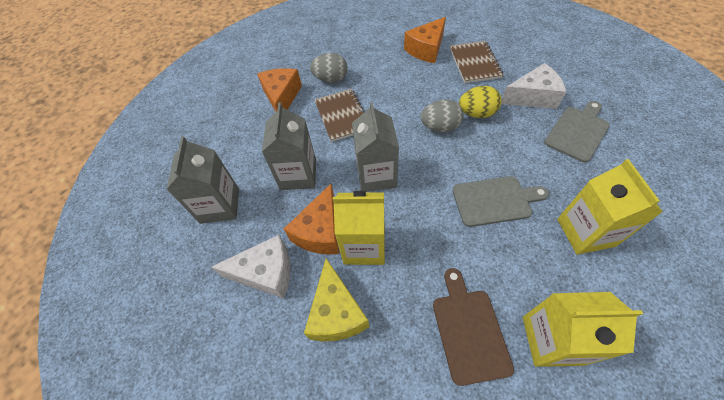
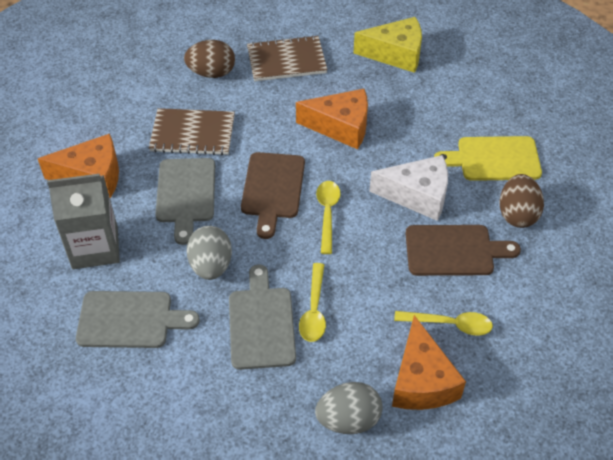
brown cutting board: 1 -> 2
brown egg: 0 -> 2
grey carton: 3 -> 1
grey cutting board: 2 -> 3
white cheese: 2 -> 1
yellow carton: 3 -> 0
yellow cutting board: 0 -> 1
yellow egg: 1 -> 0
yellow spoon: 0 -> 3

